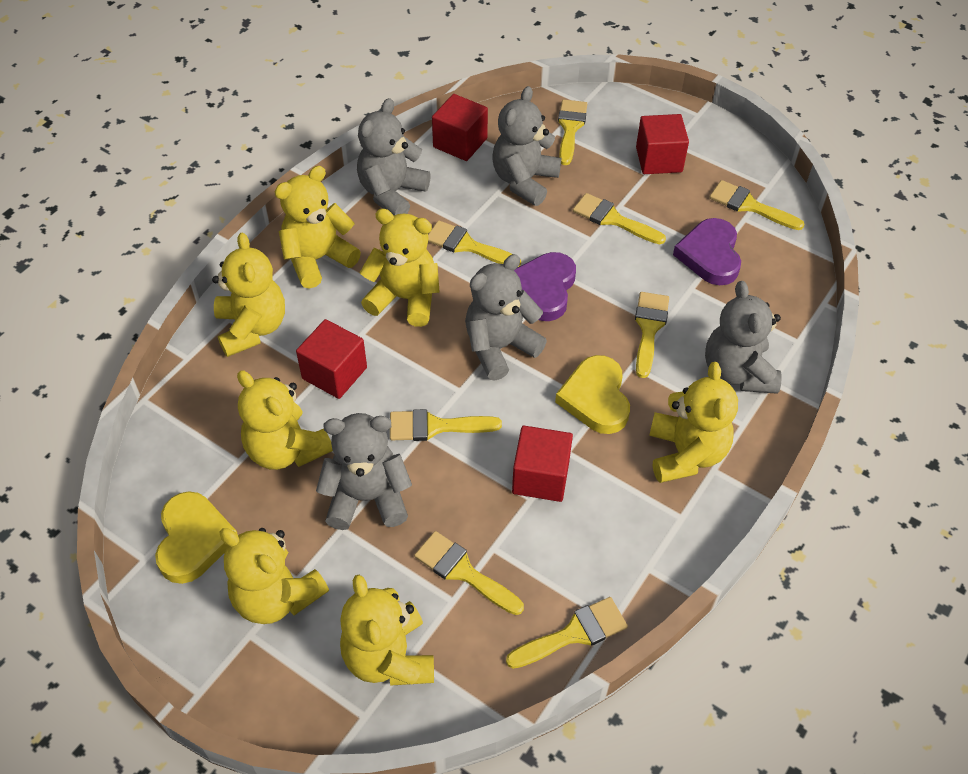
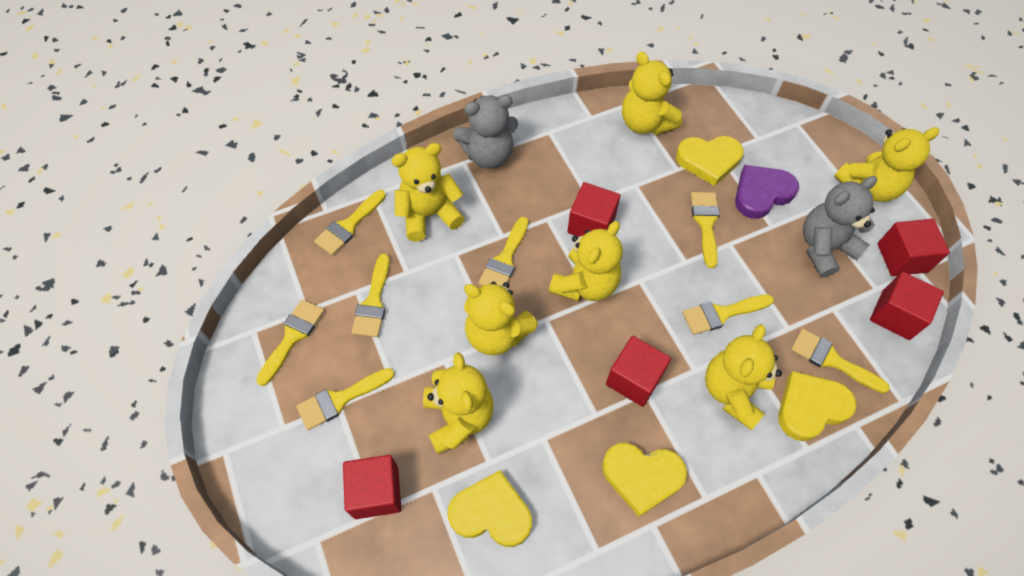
grey teddy bear: 5 -> 2
purple heart: 2 -> 1
red cube: 4 -> 5
yellow heart: 2 -> 4

